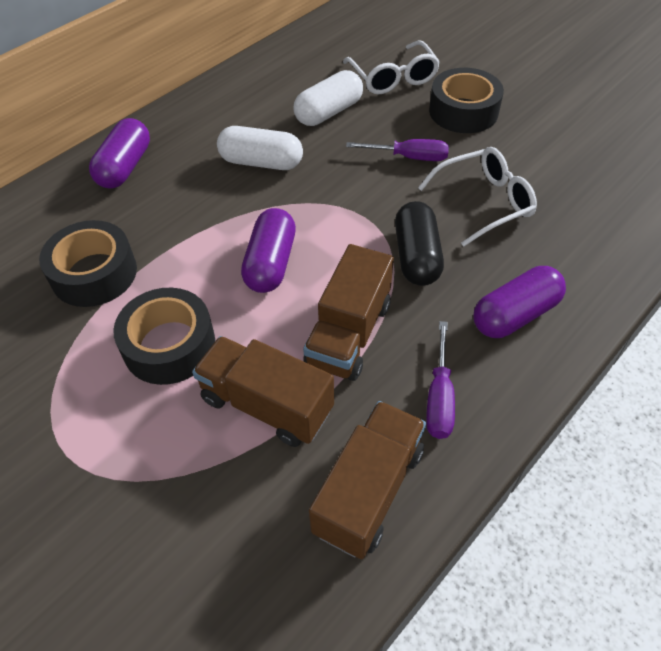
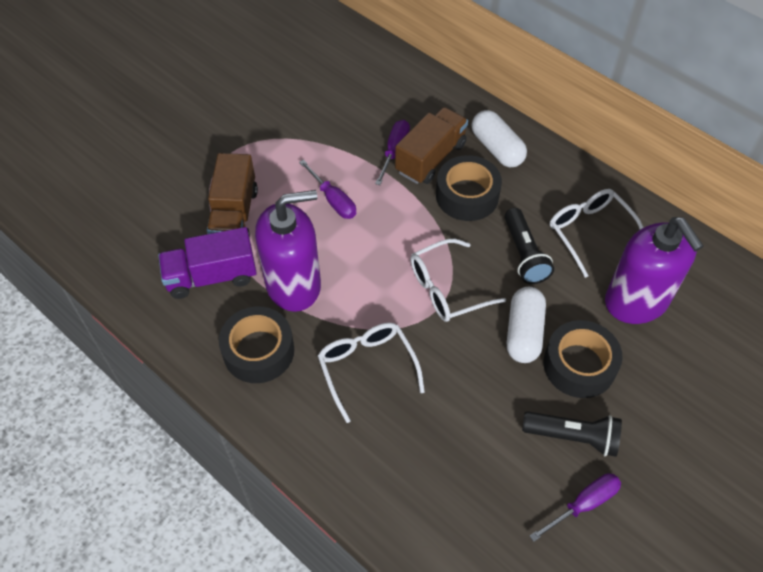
black capsule: 1 -> 0
black flashlight: 0 -> 2
brown truck: 3 -> 2
purple capsule: 3 -> 0
purple screwdriver: 2 -> 3
purple soap dispenser: 0 -> 2
purple truck: 0 -> 1
white glasses: 2 -> 3

